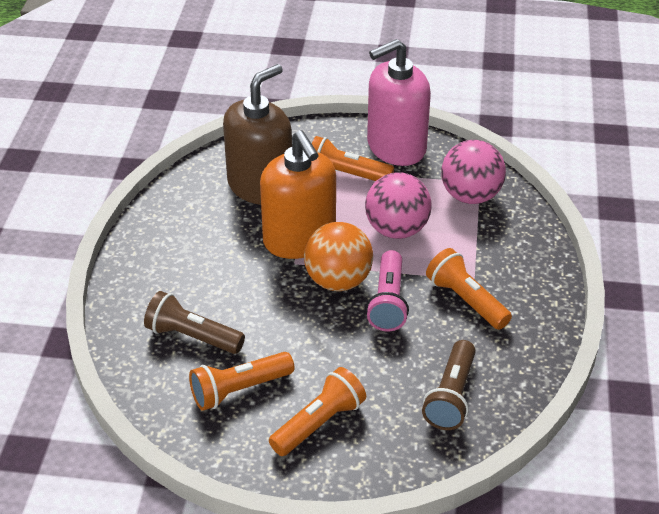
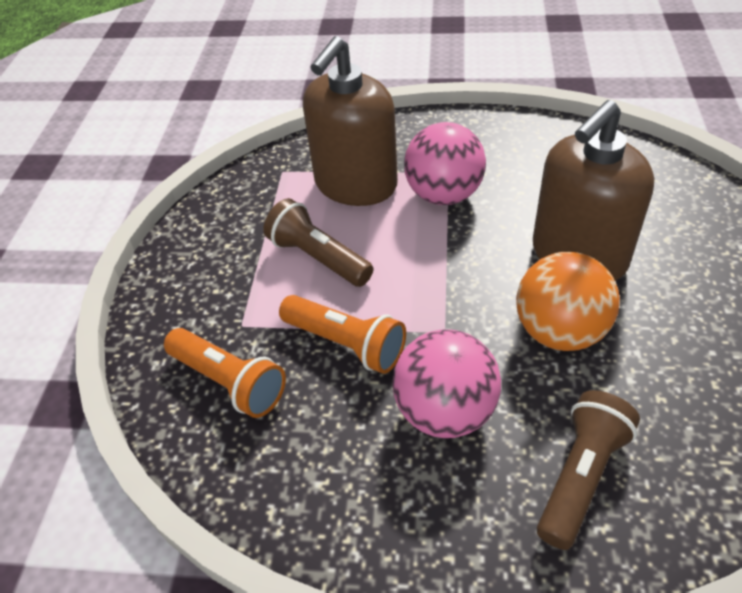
brown soap dispenser: 1 -> 2
orange flashlight: 4 -> 2
orange soap dispenser: 1 -> 0
pink flashlight: 1 -> 0
pink soap dispenser: 1 -> 0

